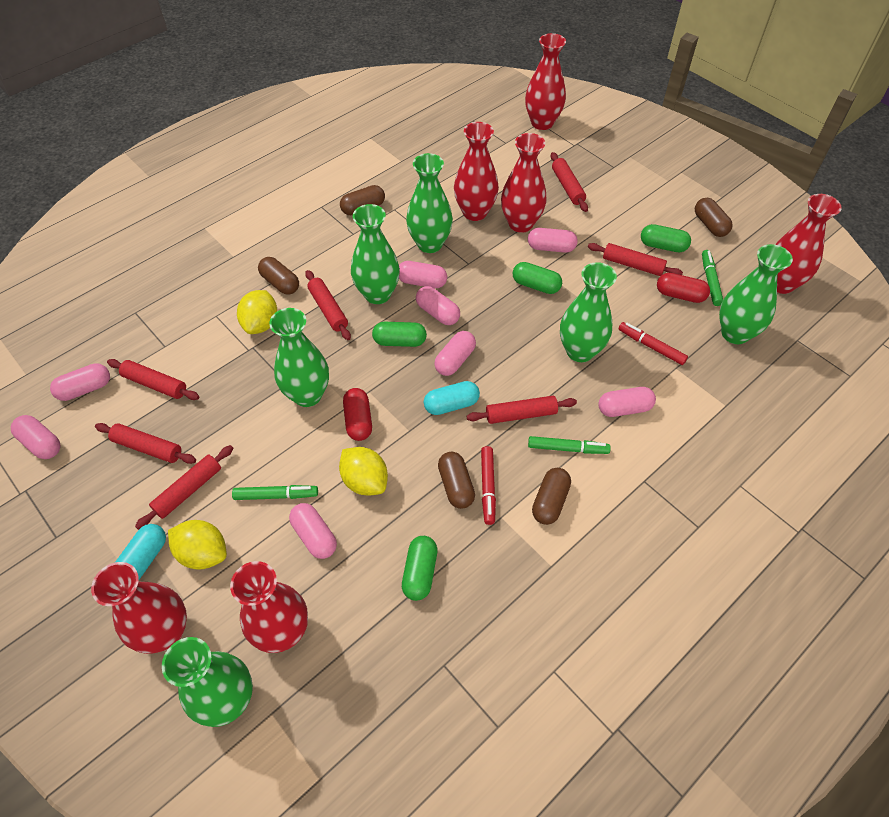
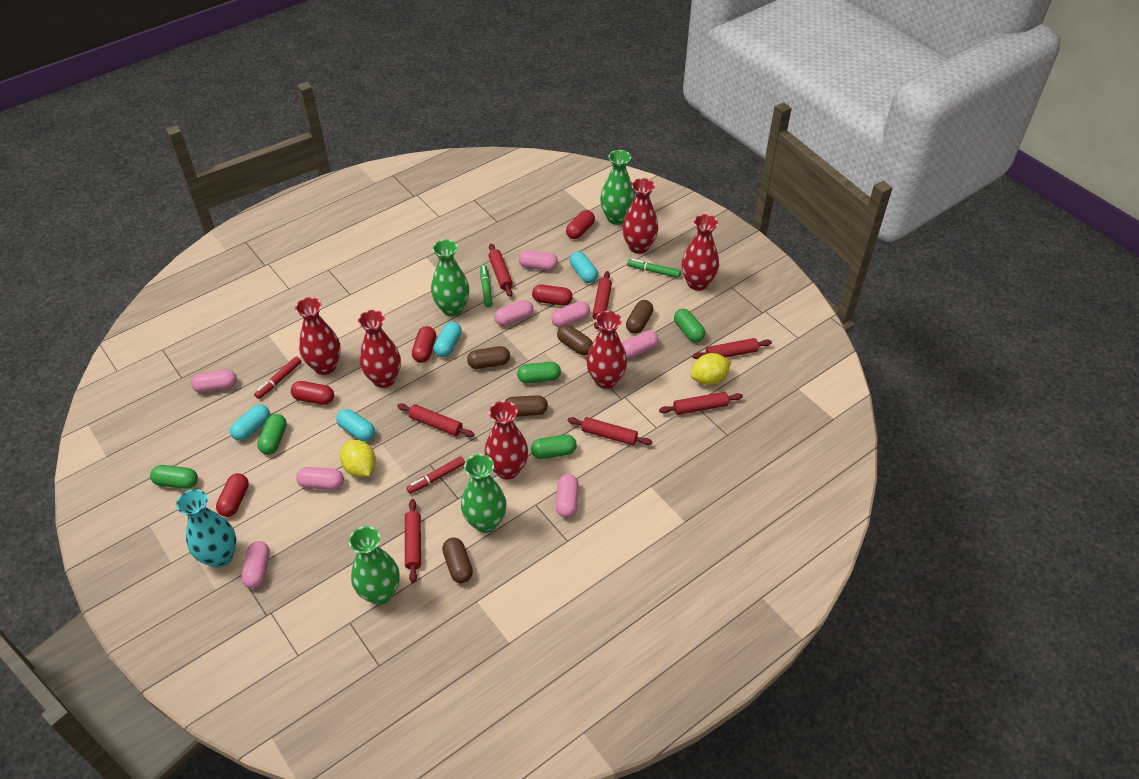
green capsule: 4 -> 5
green marker: 3 -> 2
green vase: 6 -> 4
red capsule: 2 -> 5
turquoise capsule: 2 -> 4
turquoise vase: 0 -> 1
yellow lemon: 3 -> 2

